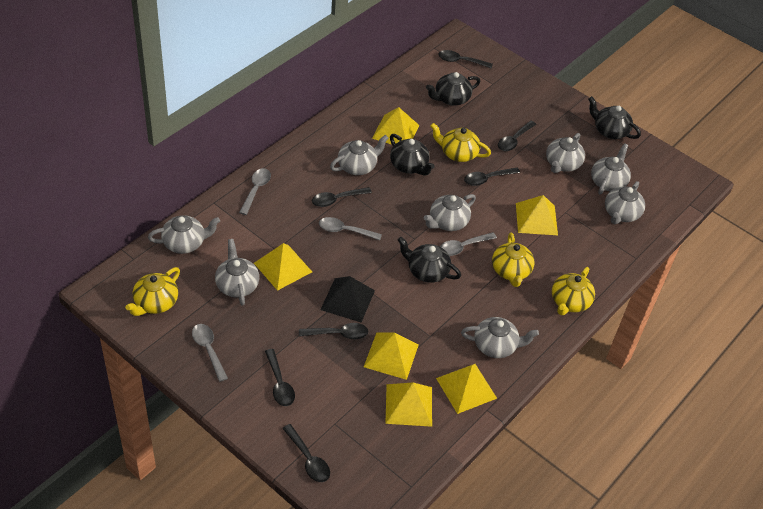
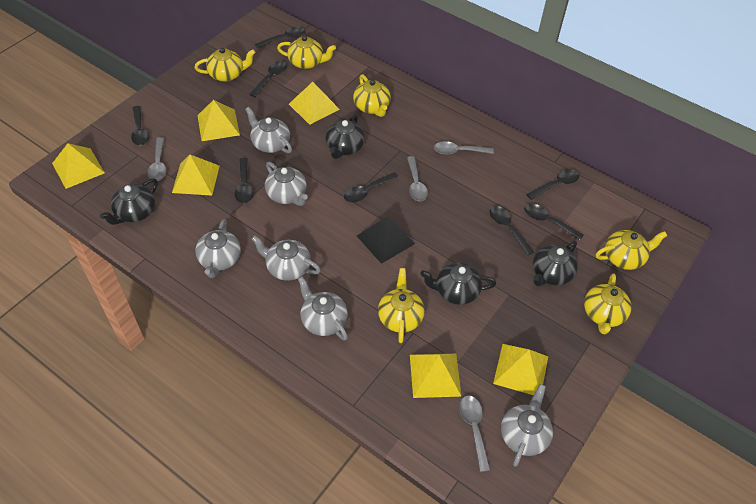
black spoon: 7 -> 8
grey teapot: 8 -> 6
yellow teapot: 4 -> 6

